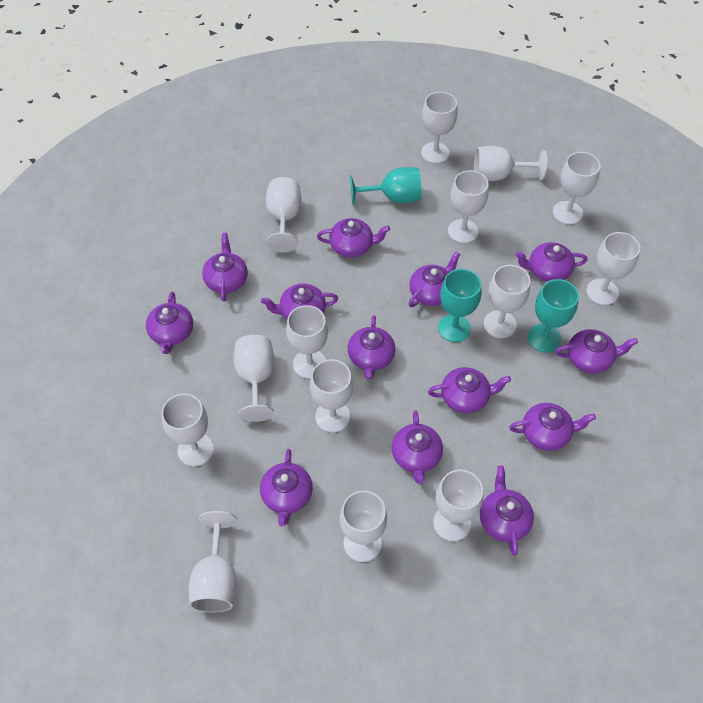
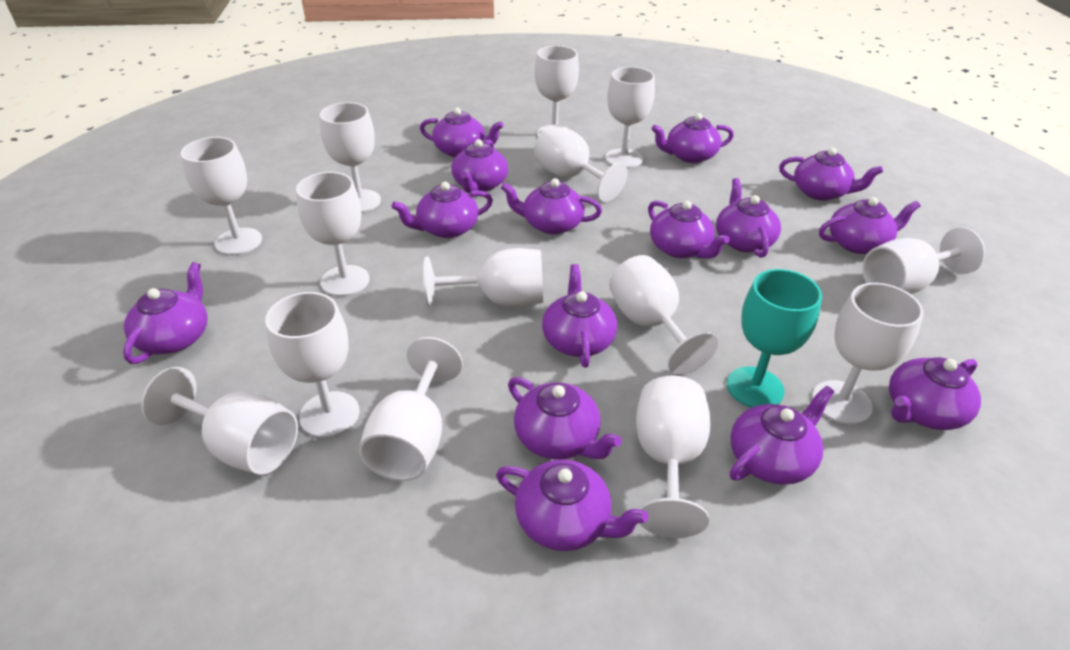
purple teapot: 13 -> 15
turquoise goblet: 3 -> 1

